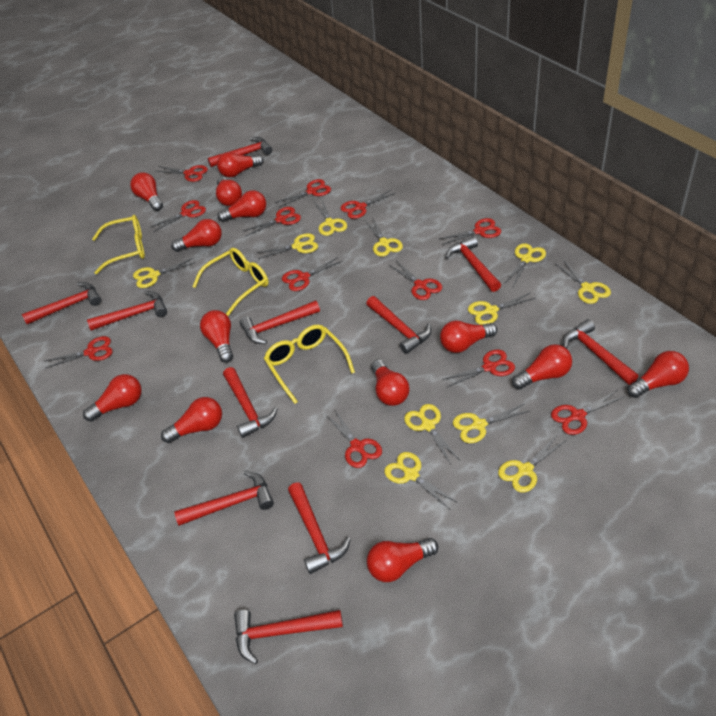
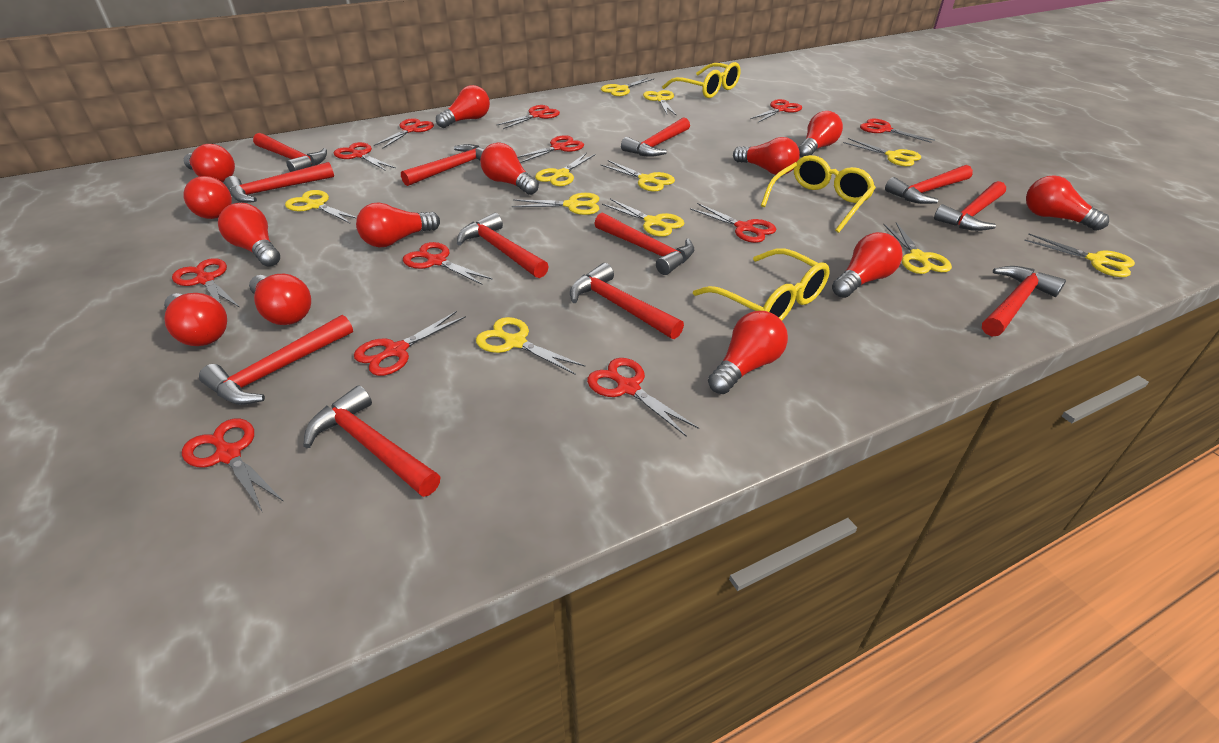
red hammer: 11 -> 12

